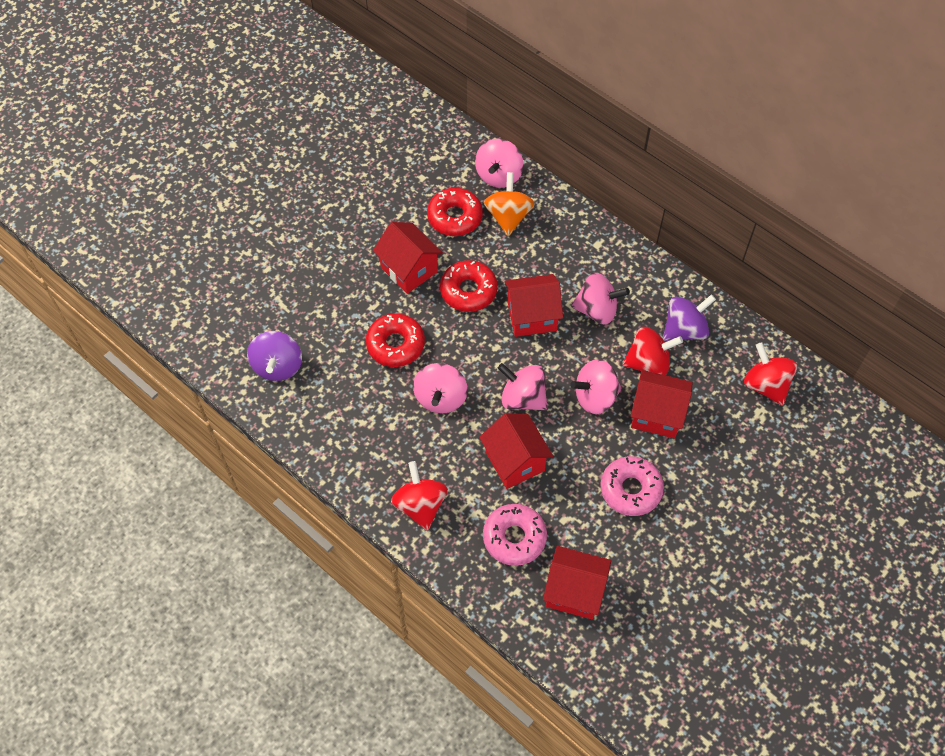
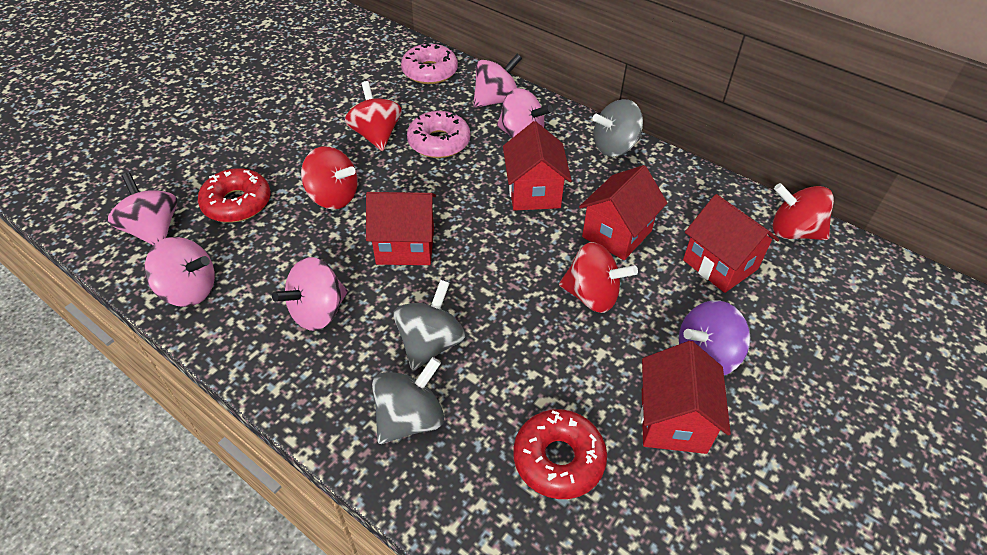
grey spinning top: 0 -> 3
orange spinning top: 1 -> 0
purple spinning top: 2 -> 1
red donut: 3 -> 2
red spinning top: 3 -> 4

